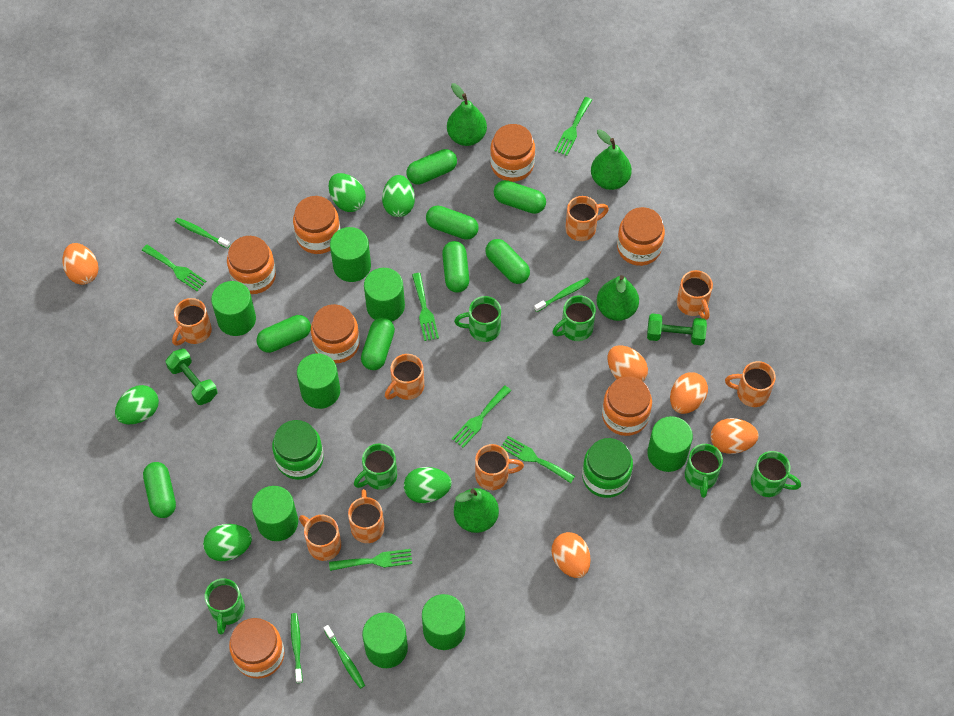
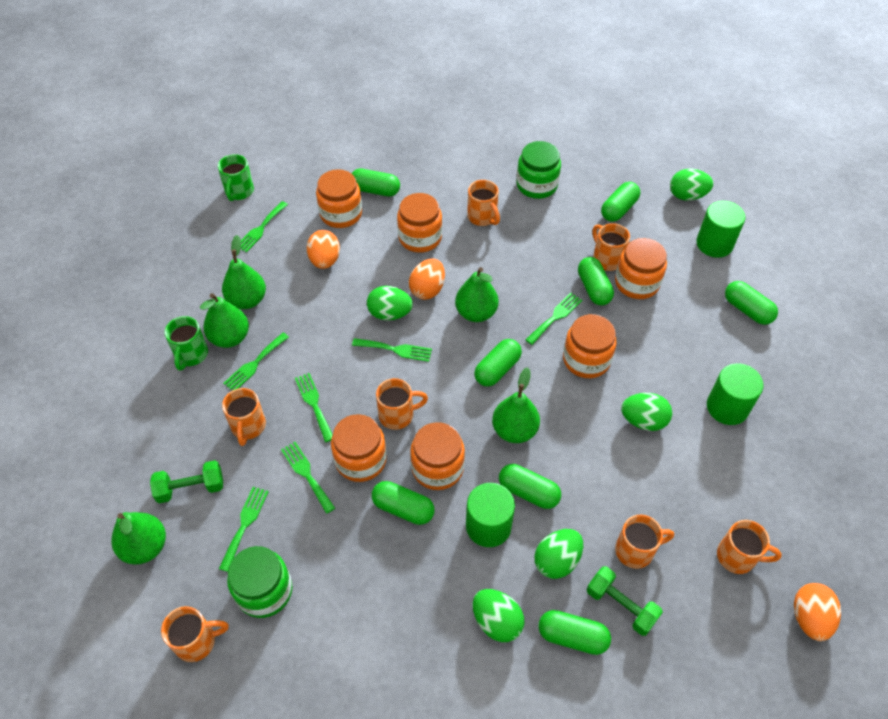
green cylinder: 8 -> 3
green fork: 6 -> 7
green mug: 6 -> 2
green pear: 4 -> 5
green toothbrush: 4 -> 0
orange egg: 5 -> 3
orange jar: 7 -> 6
orange mug: 8 -> 7

